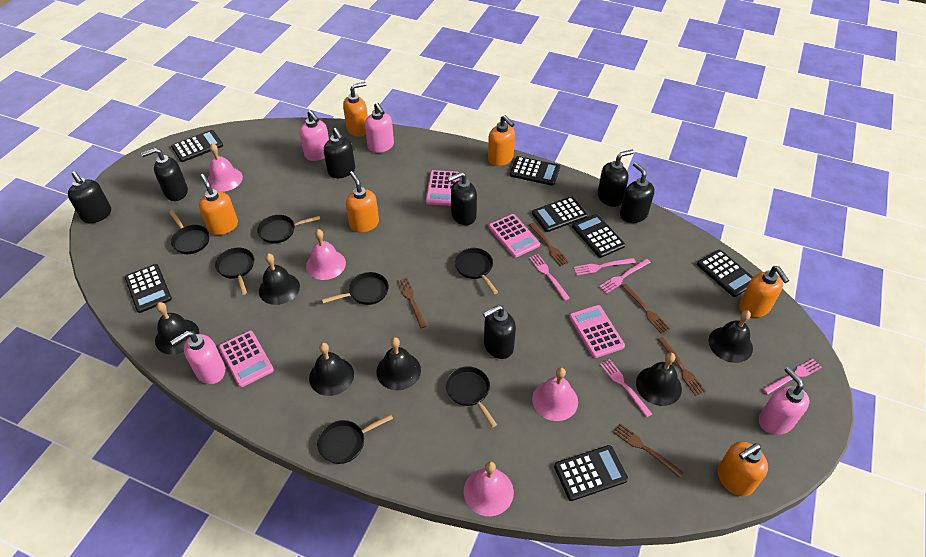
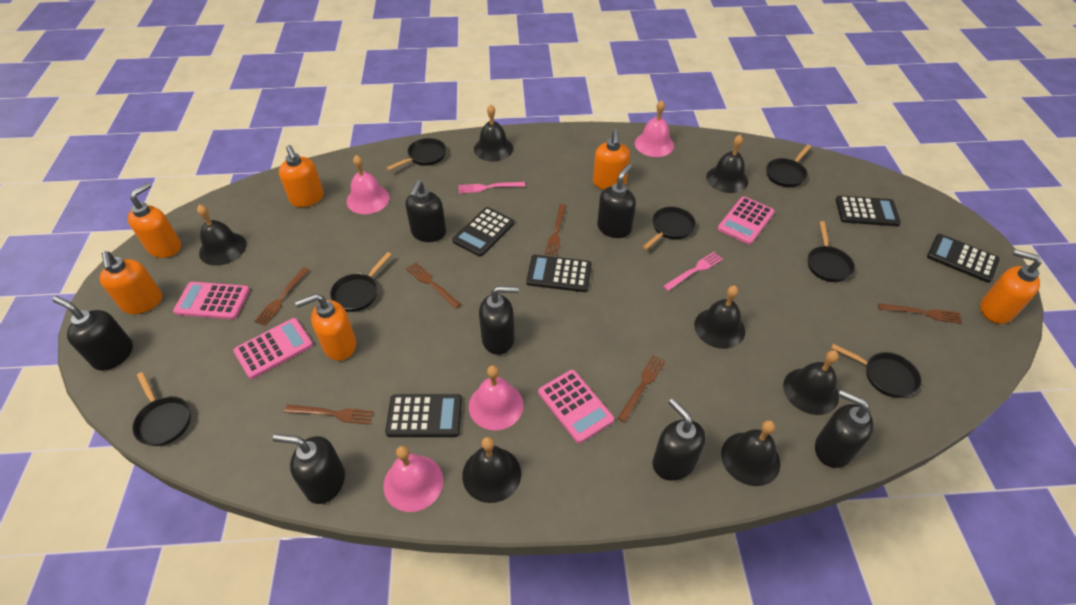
black bell: 6 -> 7
black calculator: 7 -> 5
brown fork: 5 -> 6
pink fork: 5 -> 2
pink soap dispenser: 4 -> 0

